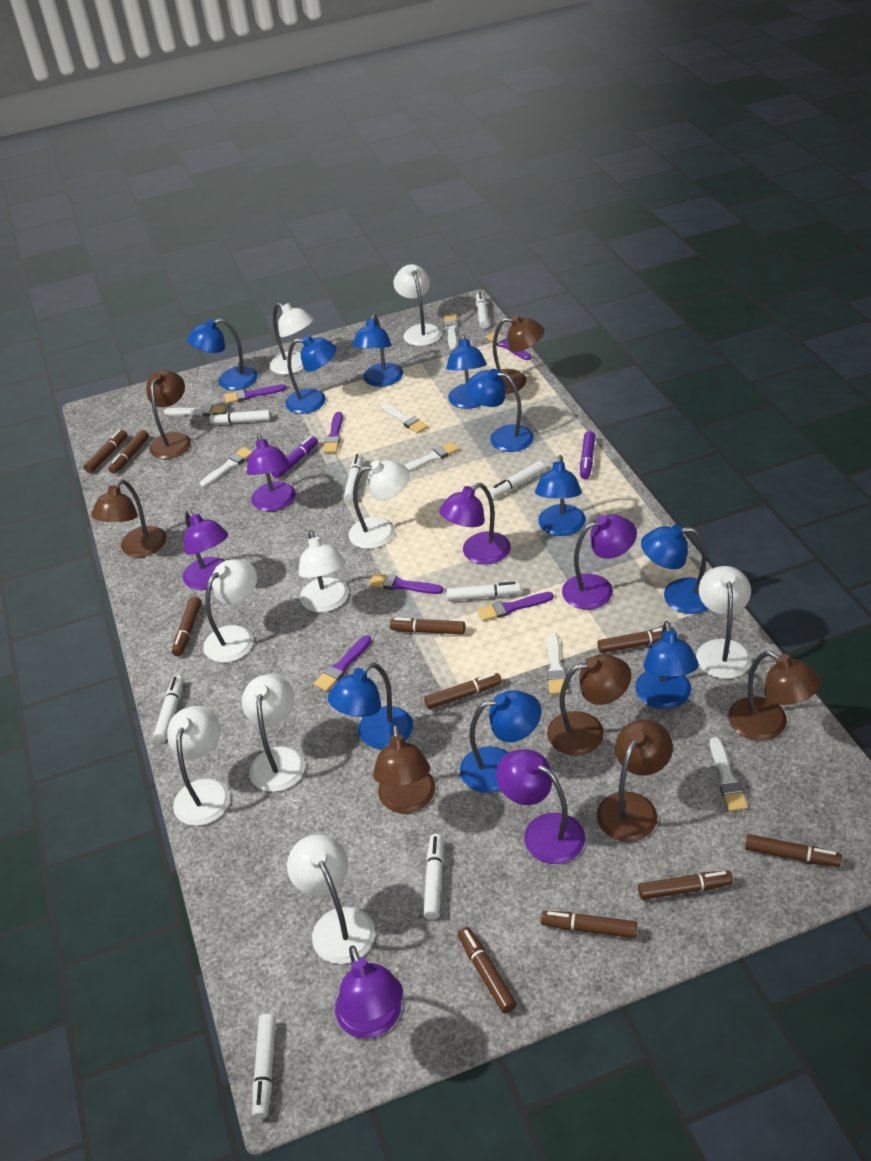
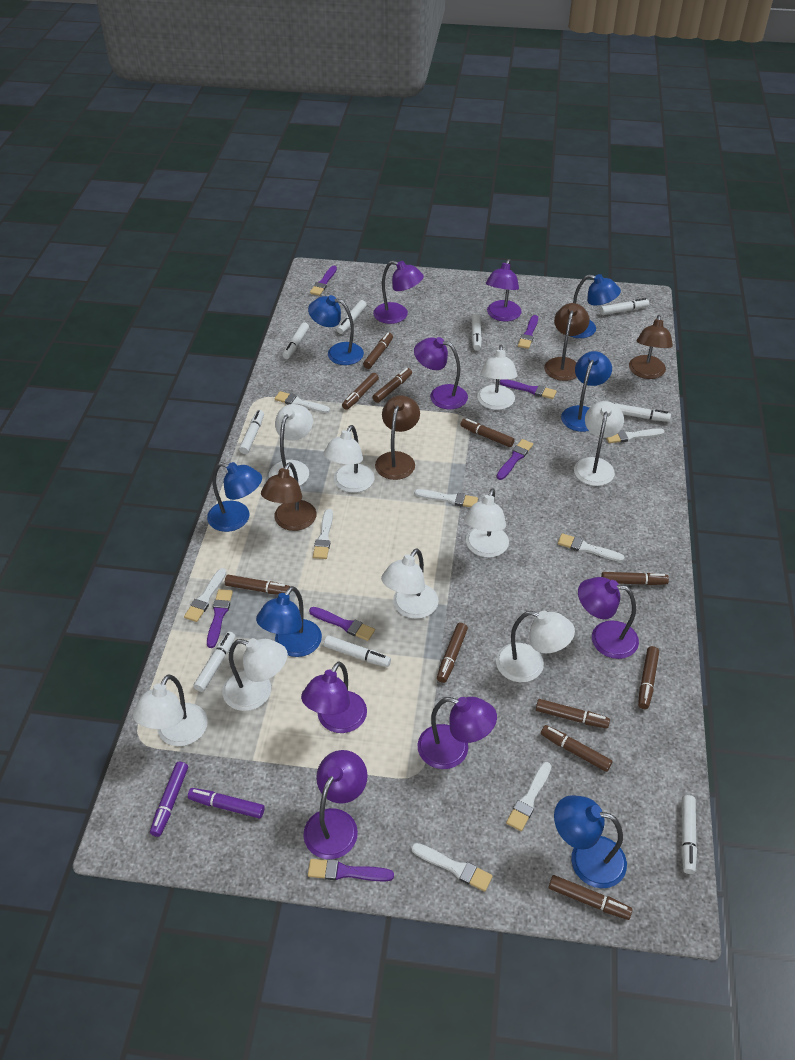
blue lamp: 10 -> 6
brown lamp: 7 -> 4
brown marker: 10 -> 11
purple brush: 6 -> 7
purple lamp: 6 -> 7
white brush: 7 -> 8
white marker: 8 -> 9

